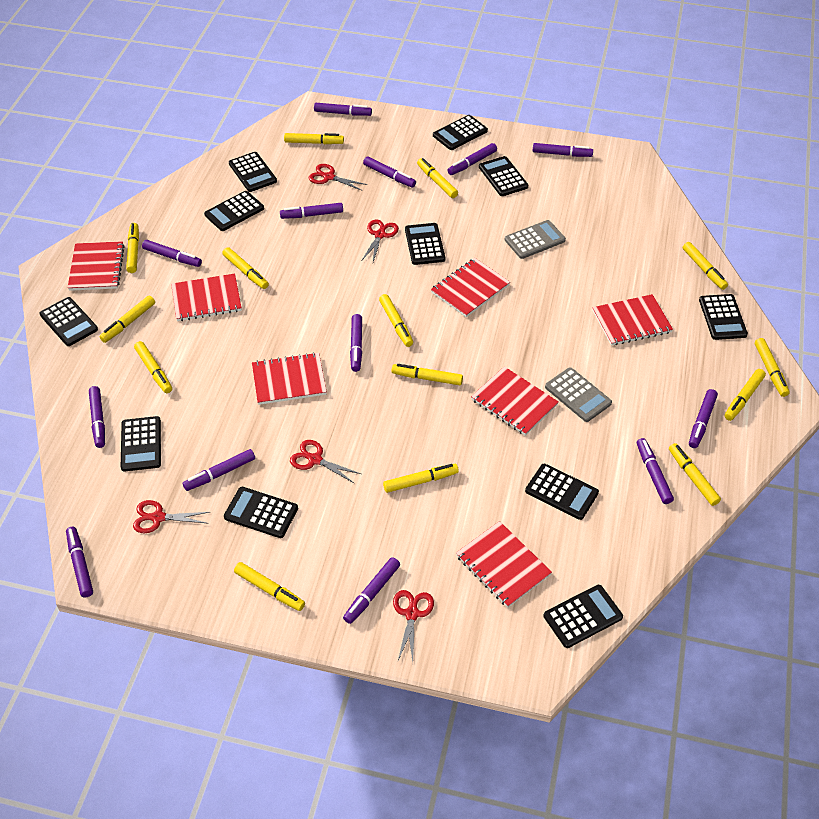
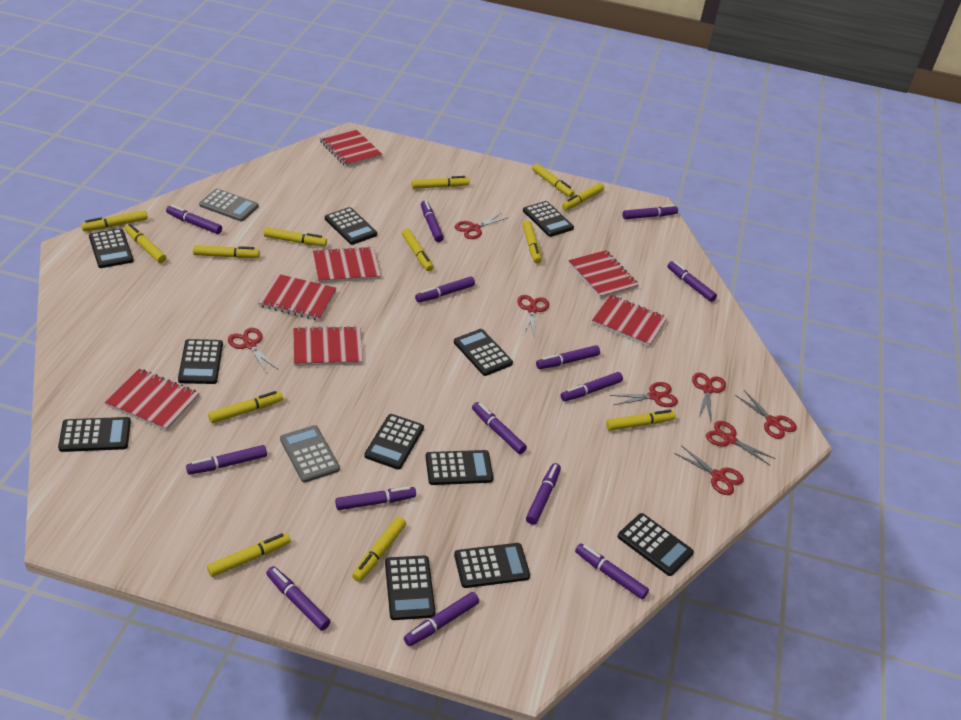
purple marker: 13 -> 14
red scissors: 5 -> 8
yellow marker: 14 -> 13

